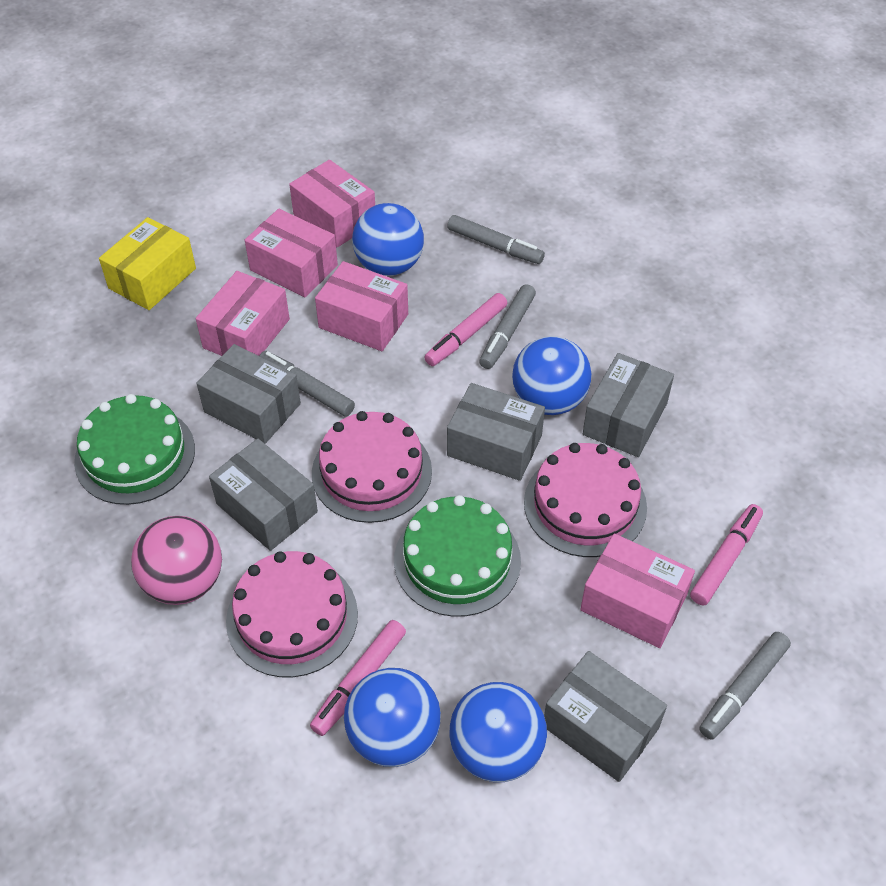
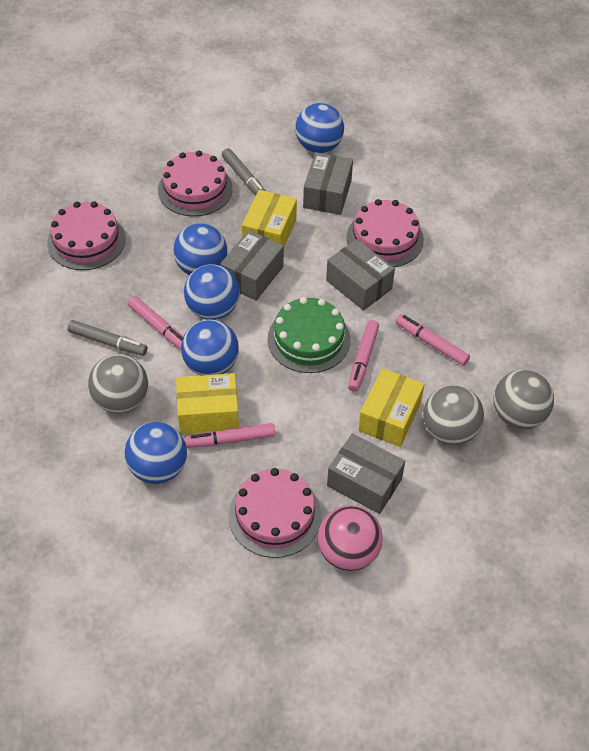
blue ball: 4 -> 5
green cake: 2 -> 1
grey ball: 0 -> 3
grey box: 5 -> 4
grey marker: 4 -> 2
pink box: 5 -> 0
pink cake: 3 -> 4
pink marker: 3 -> 4
yellow box: 1 -> 3

